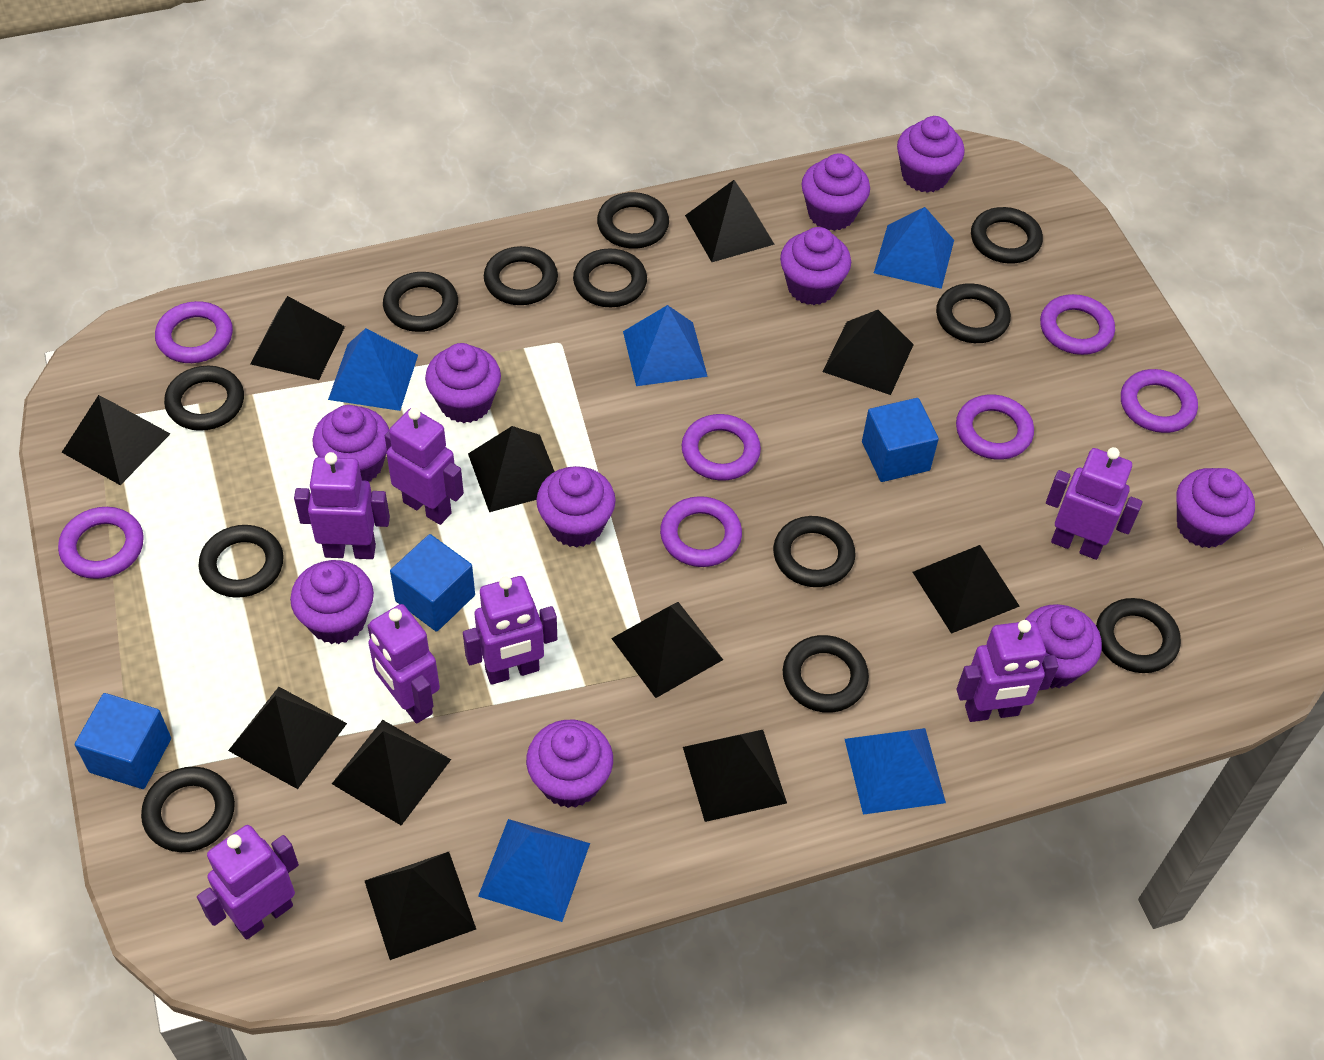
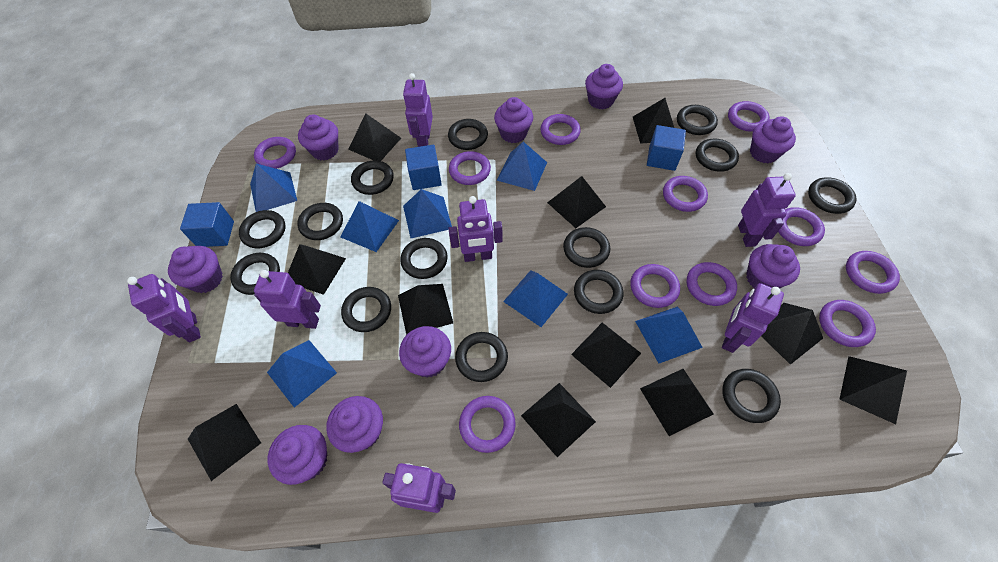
black ring: 12 -> 14
blue pyramid: 5 -> 7
purple cupcake: 10 -> 9
purple ring: 7 -> 11

